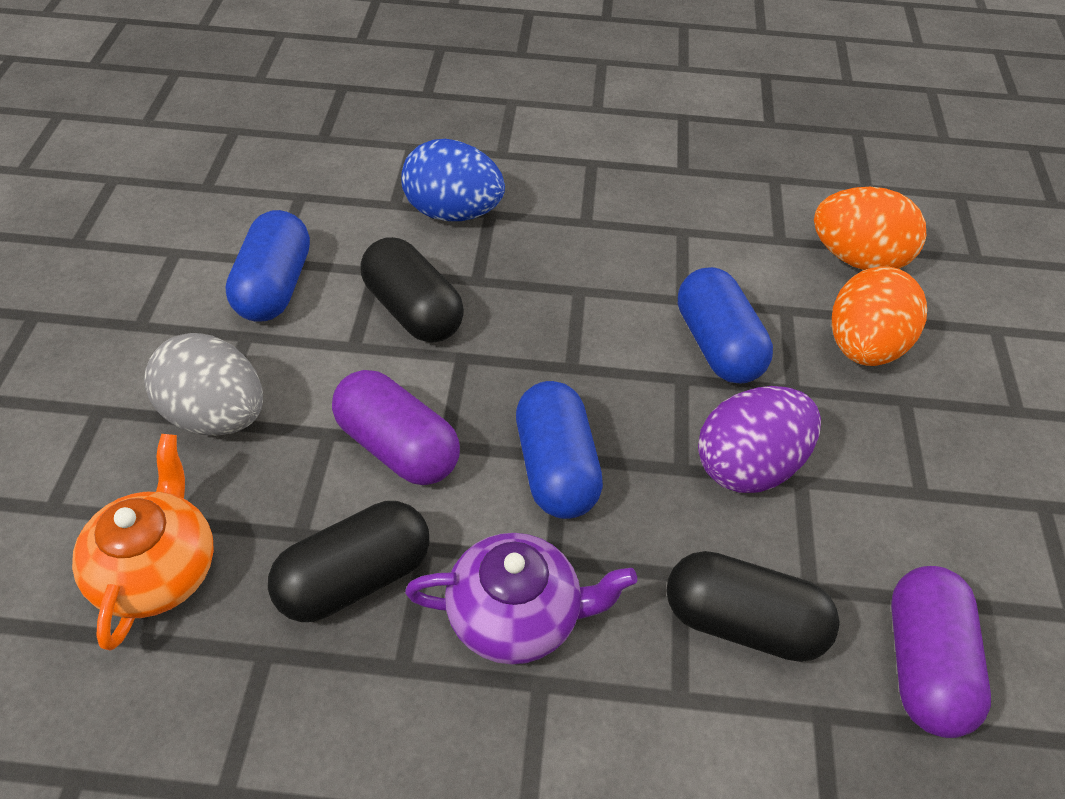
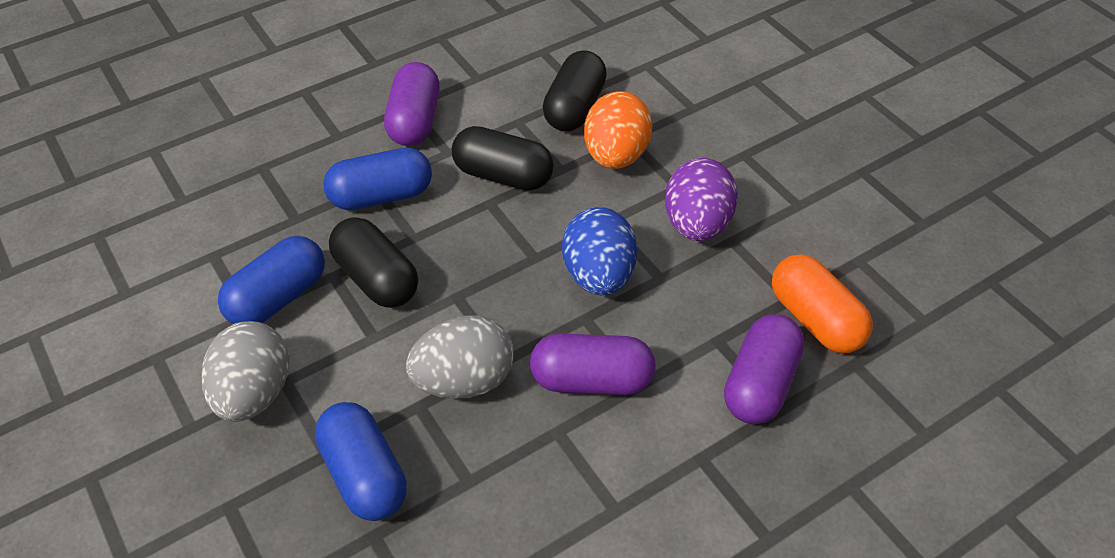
grey egg: 1 -> 2
orange capsule: 0 -> 1
orange egg: 2 -> 1
orange teapot: 1 -> 0
purple capsule: 2 -> 3
purple teapot: 1 -> 0

